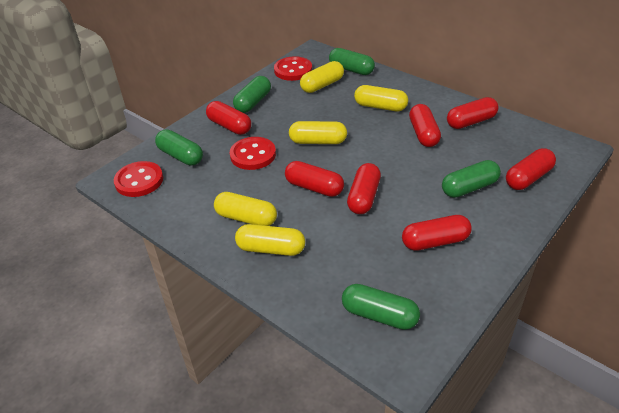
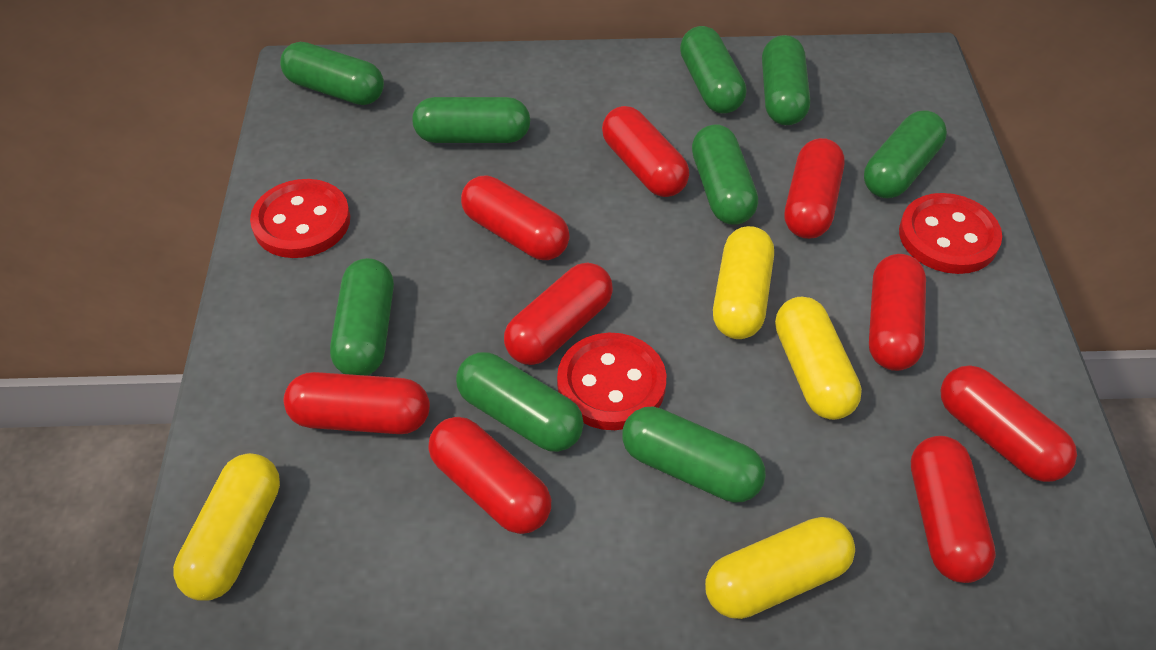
green capsule: 5 -> 9
red capsule: 7 -> 9
yellow capsule: 5 -> 4

